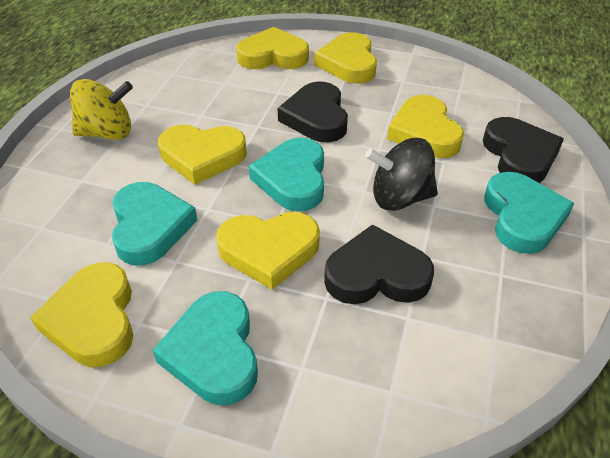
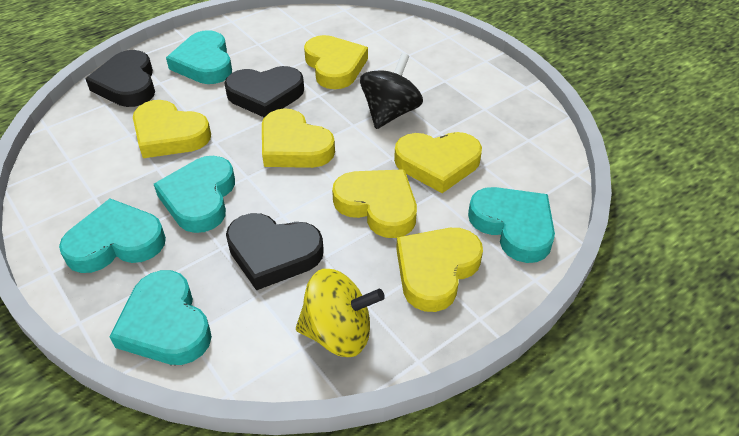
turquoise heart: 4 -> 5

